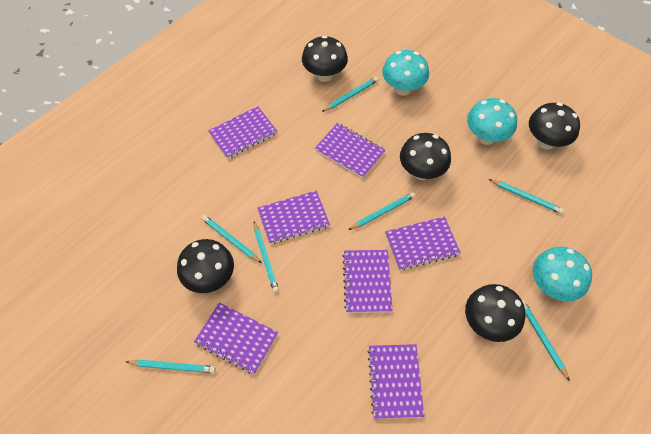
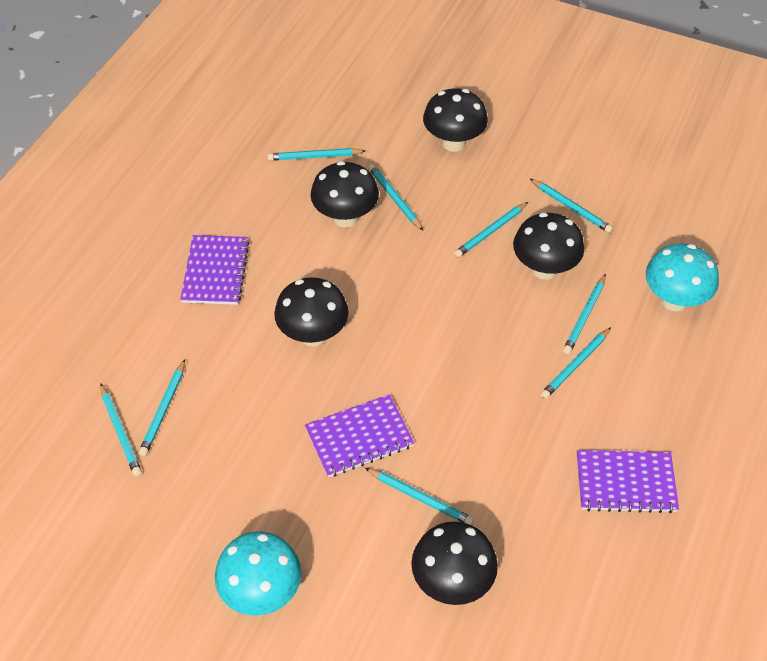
purple notebook: 7 -> 3
turquoise mushroom: 3 -> 2
turquoise pencil: 7 -> 9

